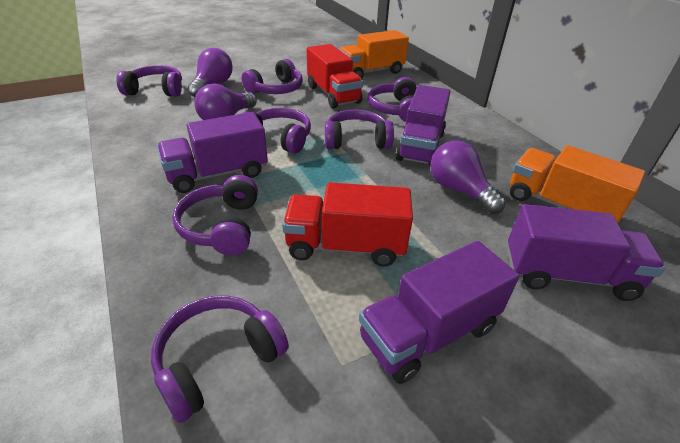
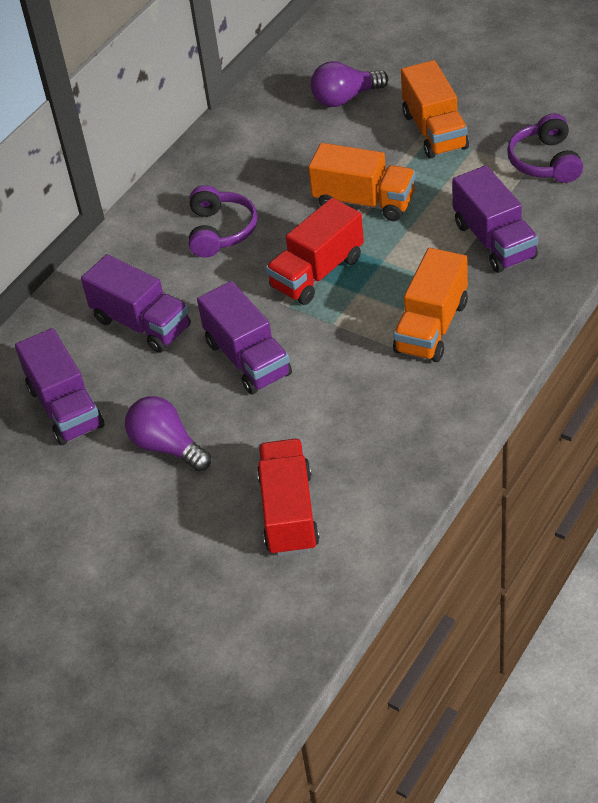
orange truck: 2 -> 3
purple headphones: 7 -> 2
purple light bulb: 3 -> 2

